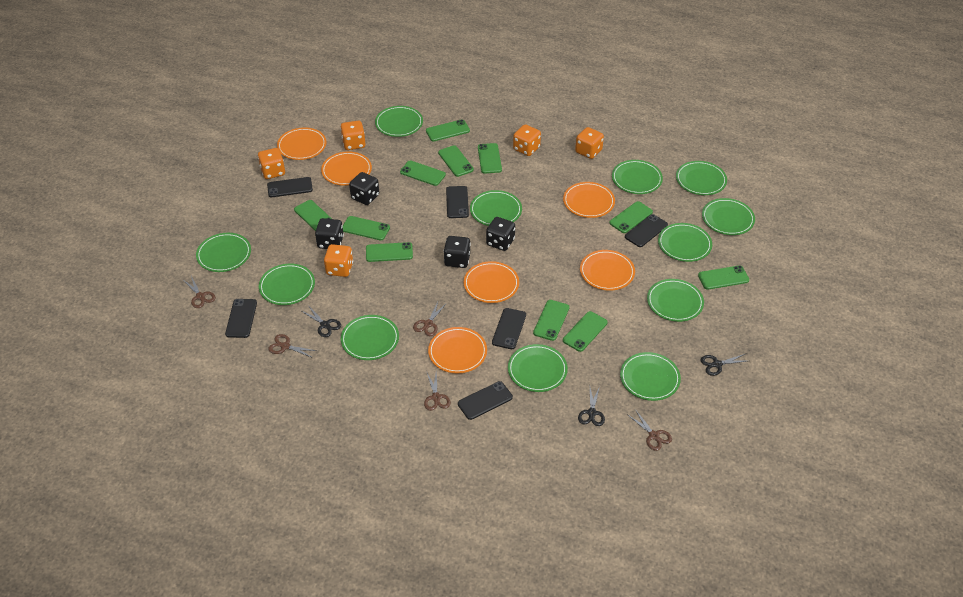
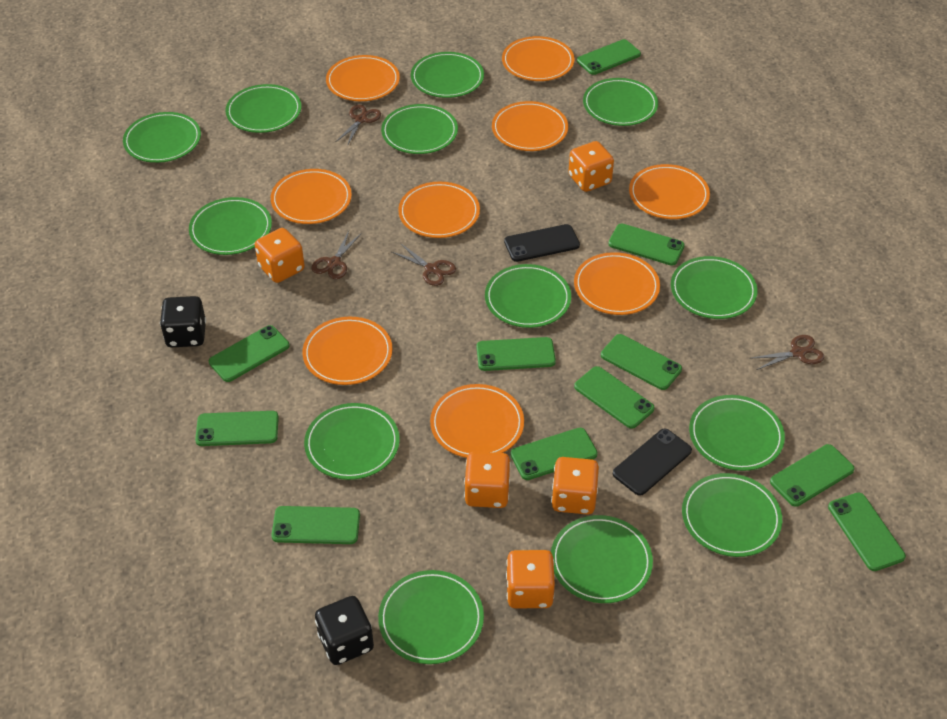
black dice: 4 -> 2
black phone: 6 -> 2
black scissors: 3 -> 0
brown scissors: 5 -> 4
green plate: 12 -> 13
orange plate: 6 -> 9

